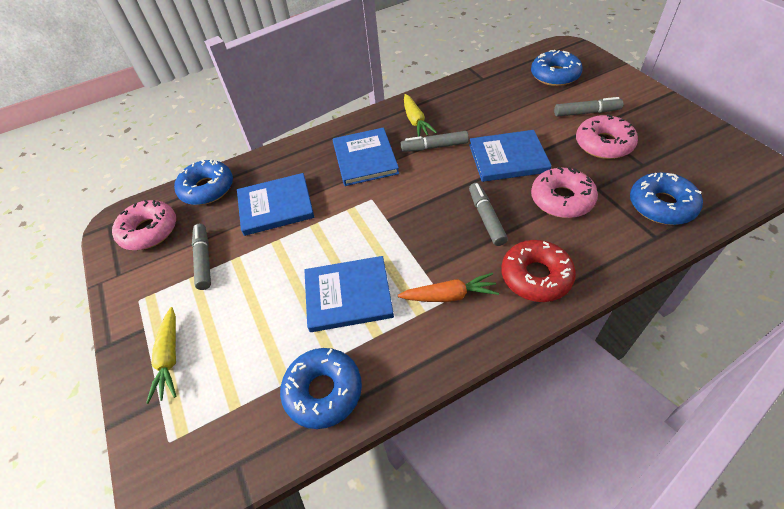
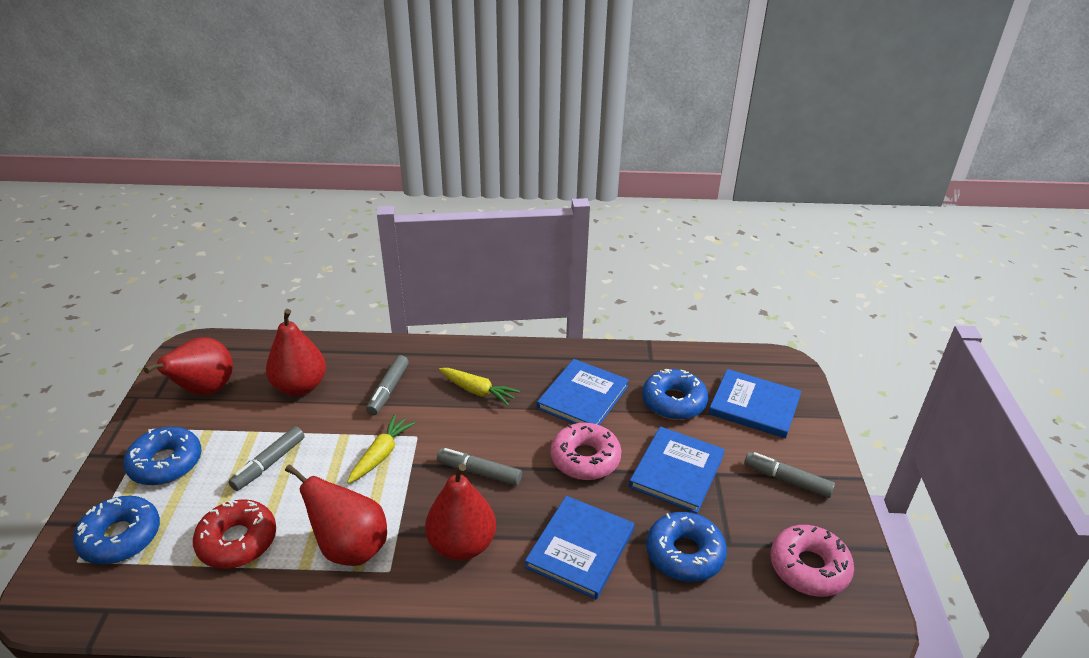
orange carrot: 1 -> 0
pink donut: 3 -> 2
red pear: 0 -> 4

